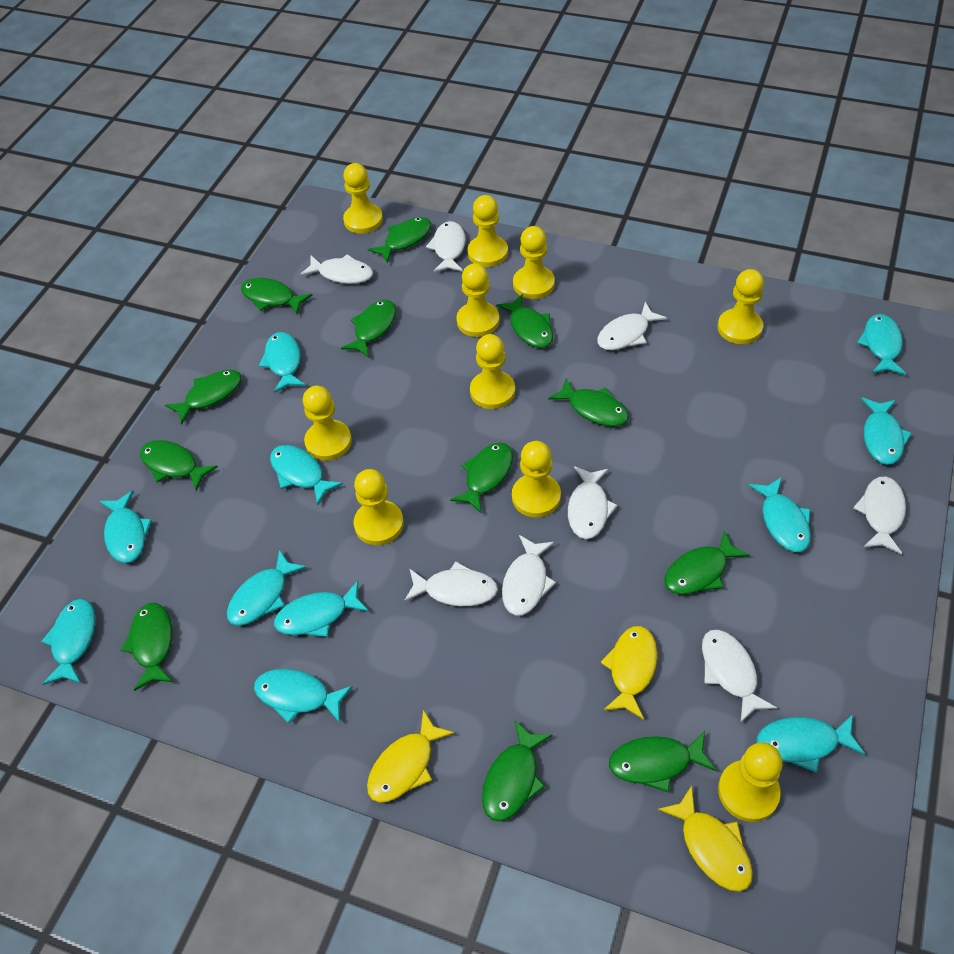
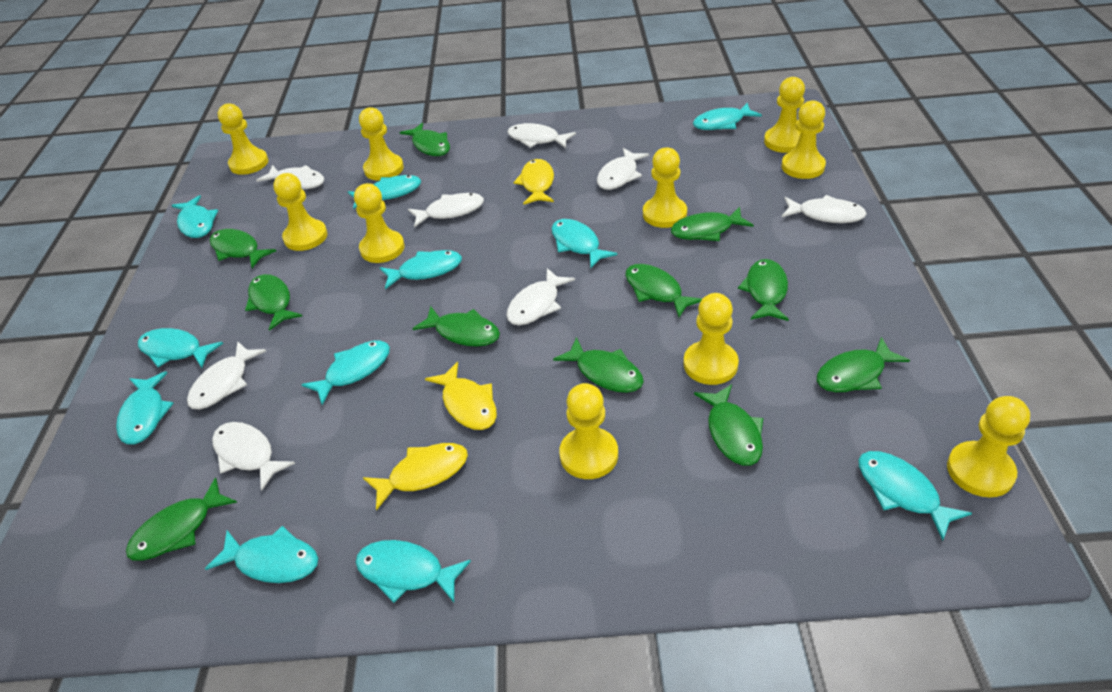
green fish: 12 -> 11

